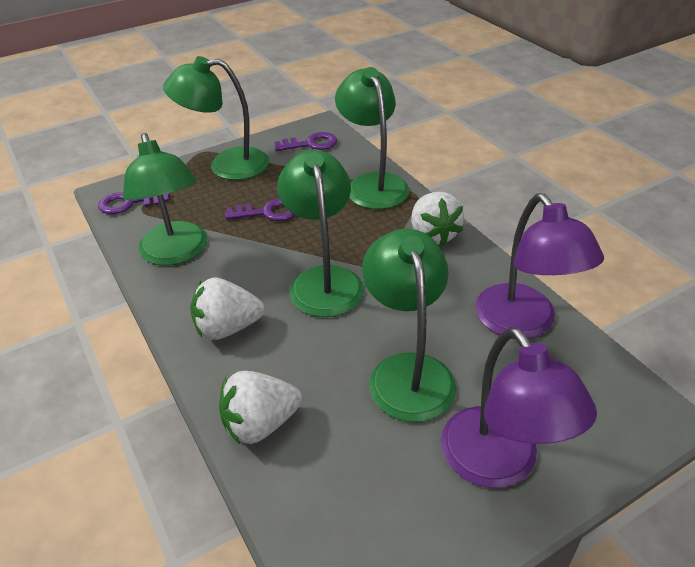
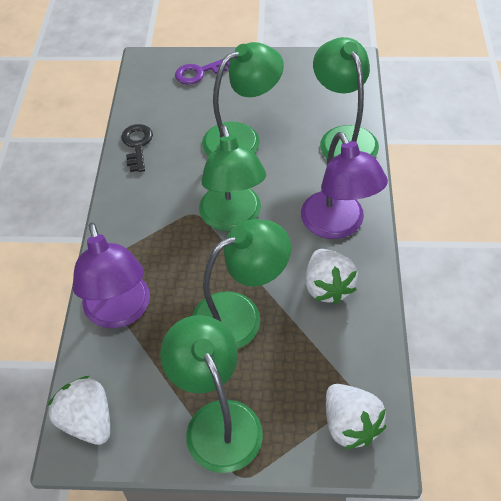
black key: 0 -> 1
purple key: 3 -> 1

